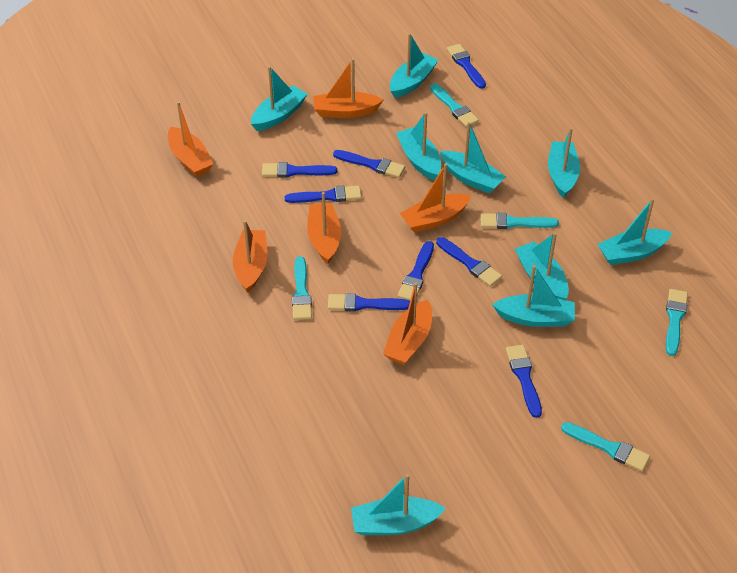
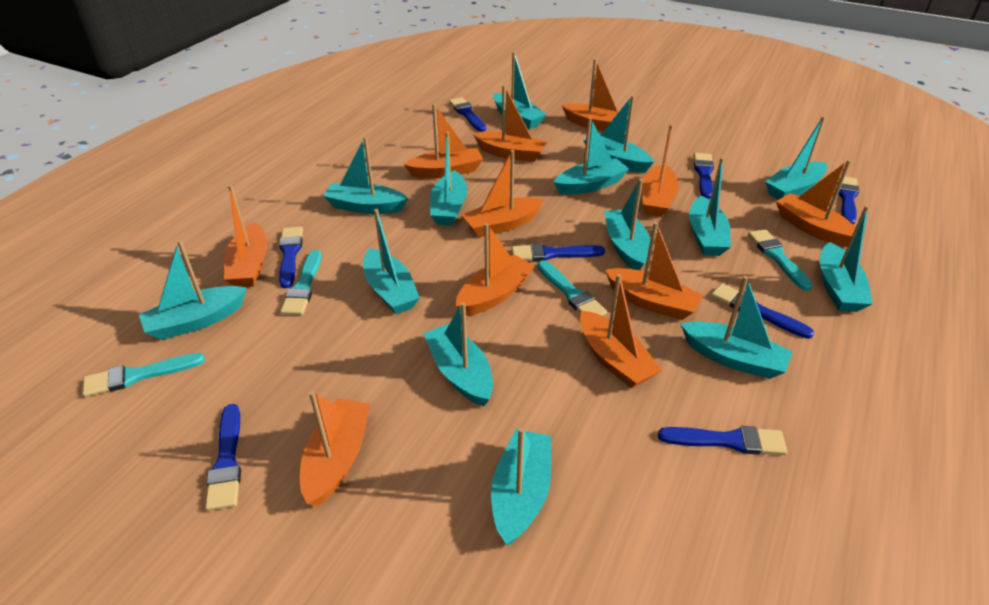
orange boat: 6 -> 11
turquoise boat: 9 -> 14
turquoise brush: 5 -> 4

